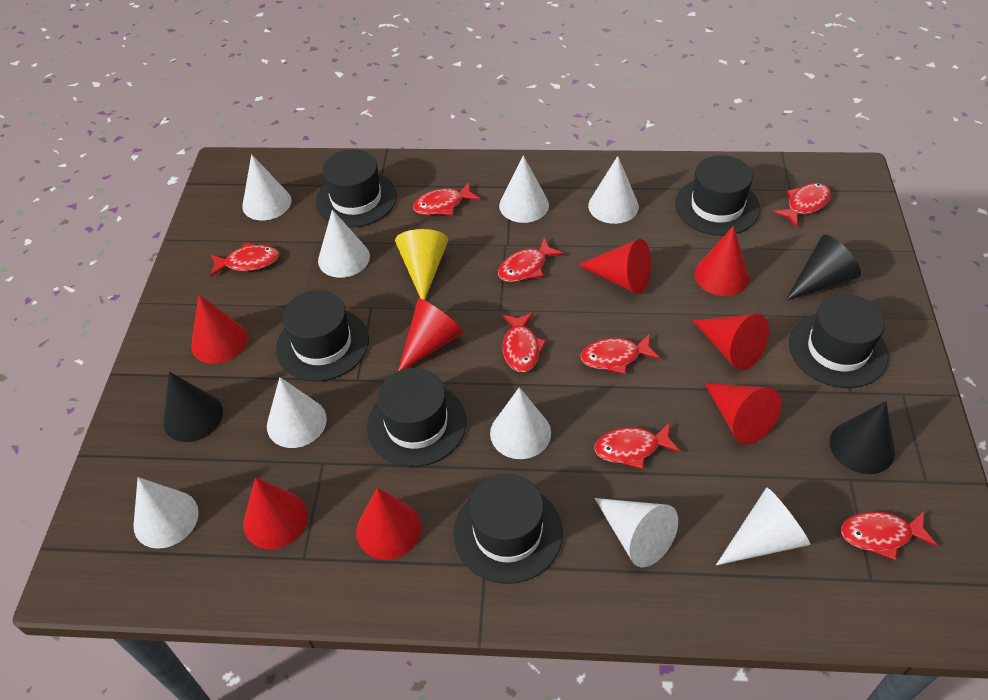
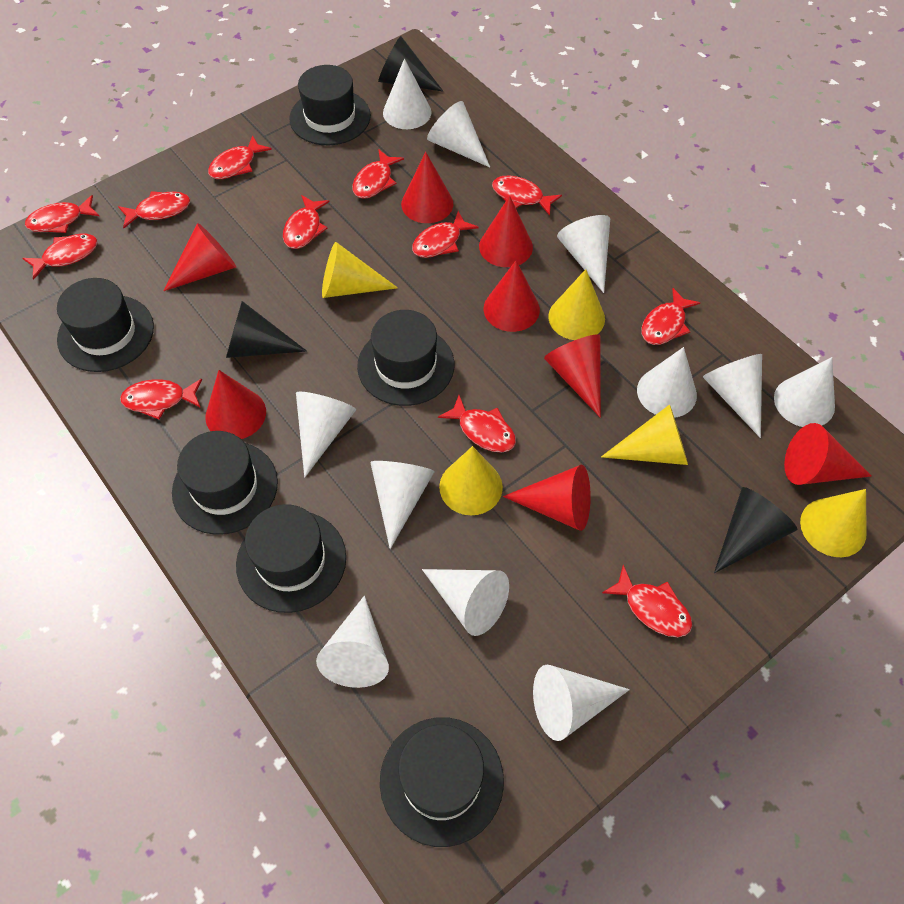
red fish: 8 -> 12
white cone: 9 -> 11
yellow cone: 1 -> 5

